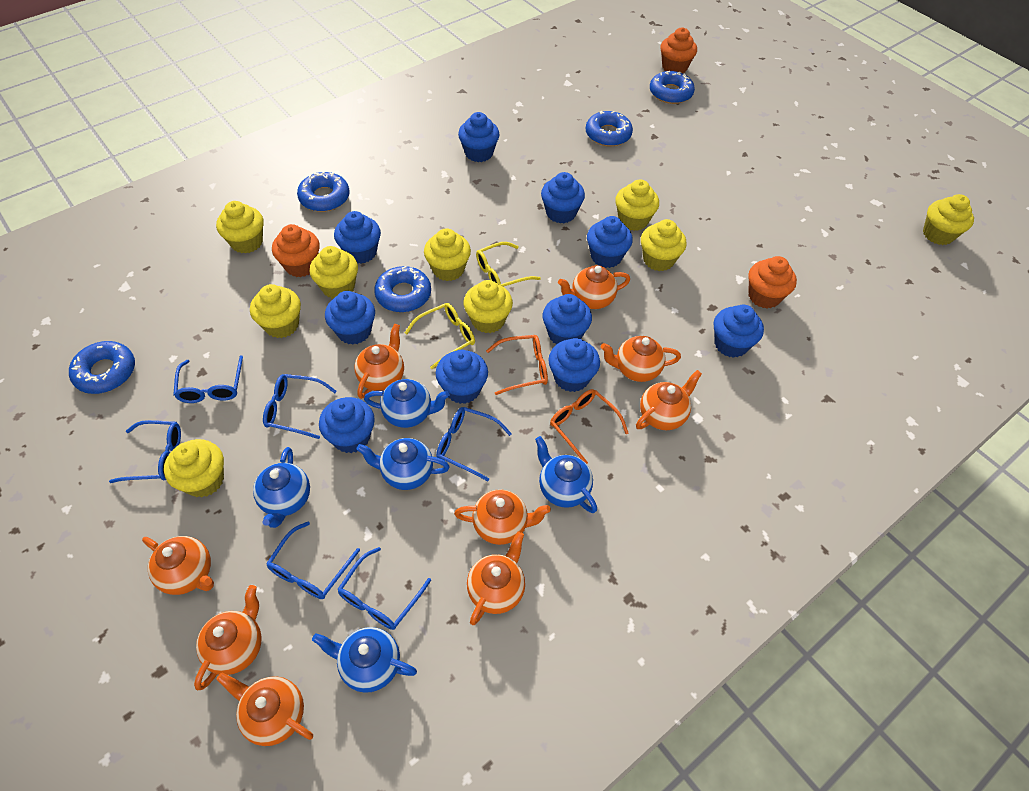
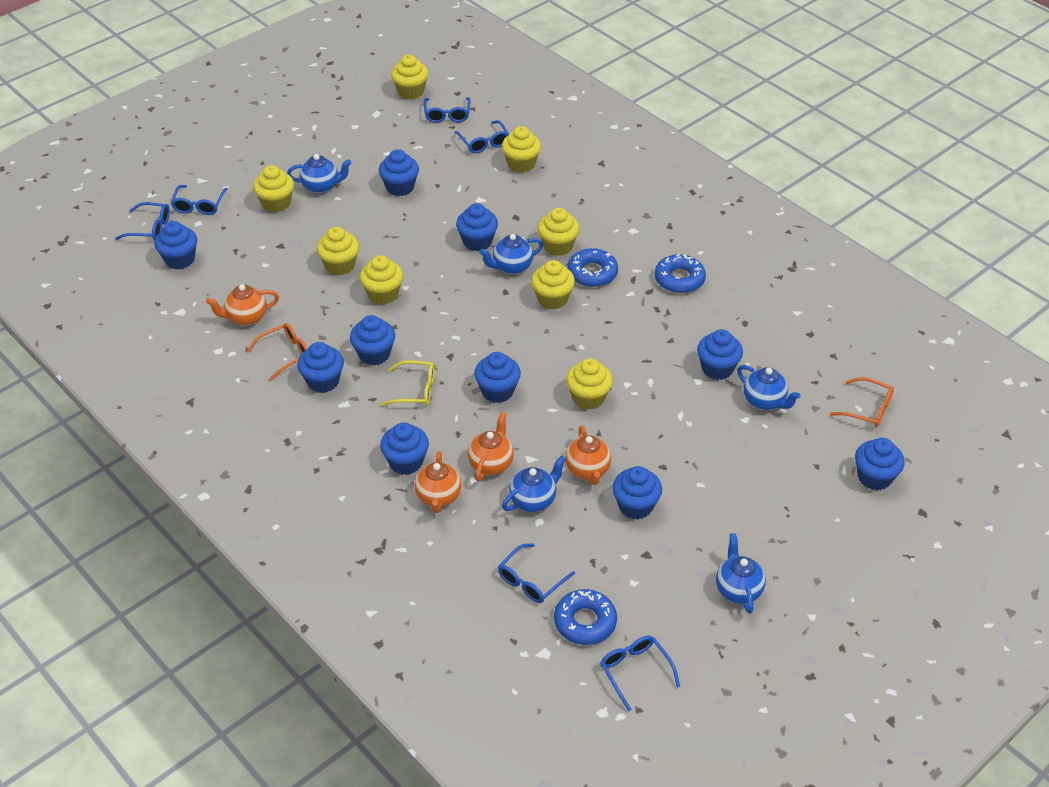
blue donut: 5 -> 3
orange cupcake: 3 -> 0
orange teapot: 9 -> 4
yellow cupcake: 9 -> 8
yellow glasses: 2 -> 1

